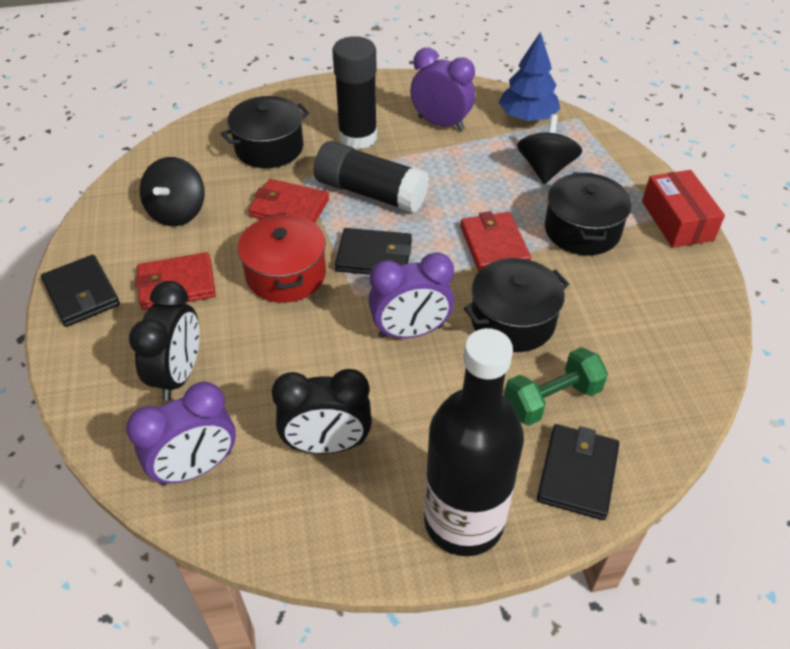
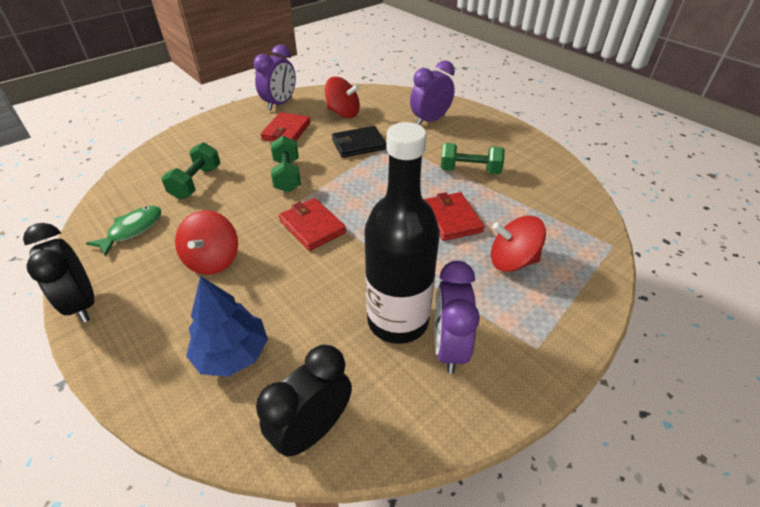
black glue stick: 2 -> 0
black pot: 3 -> 0
black spinning top: 2 -> 0
black wallet: 3 -> 1
green dumbbell: 1 -> 3
green fish: 0 -> 1
red box: 1 -> 0
red pot: 1 -> 0
red spinning top: 0 -> 3

